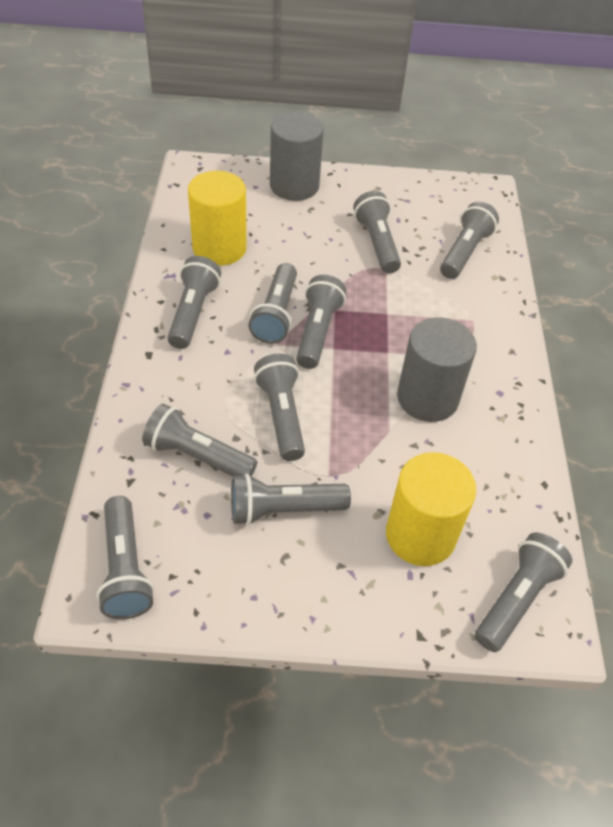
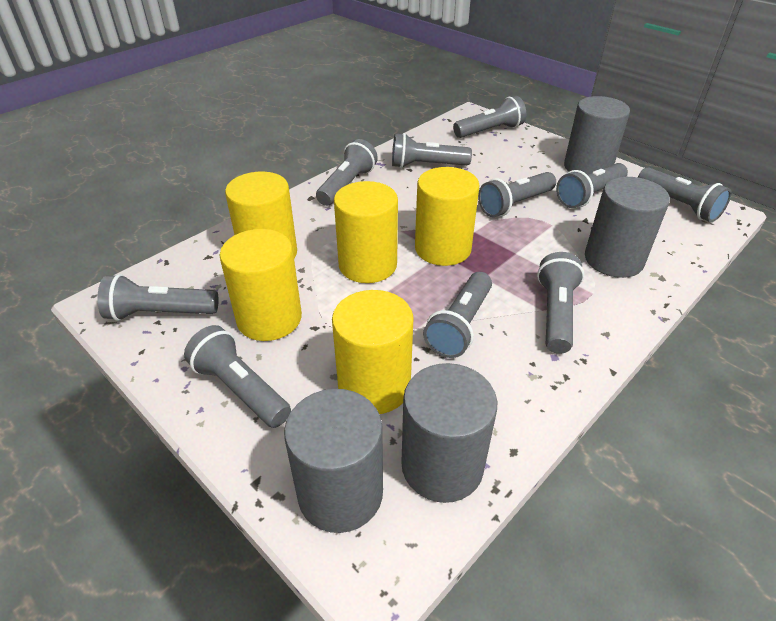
grey cylinder: 2 -> 4
yellow cylinder: 2 -> 5

